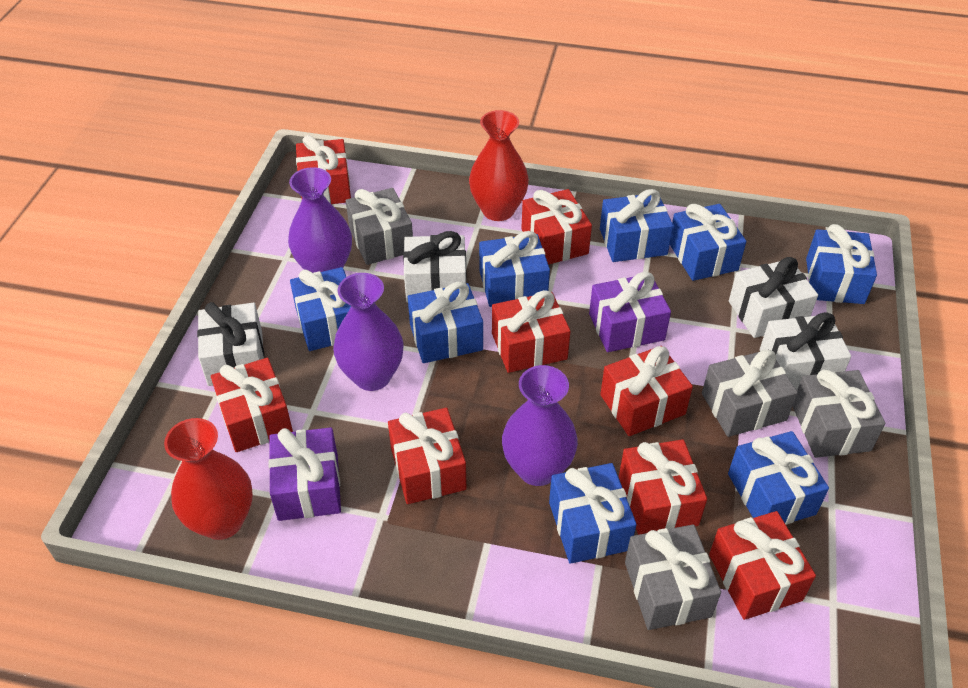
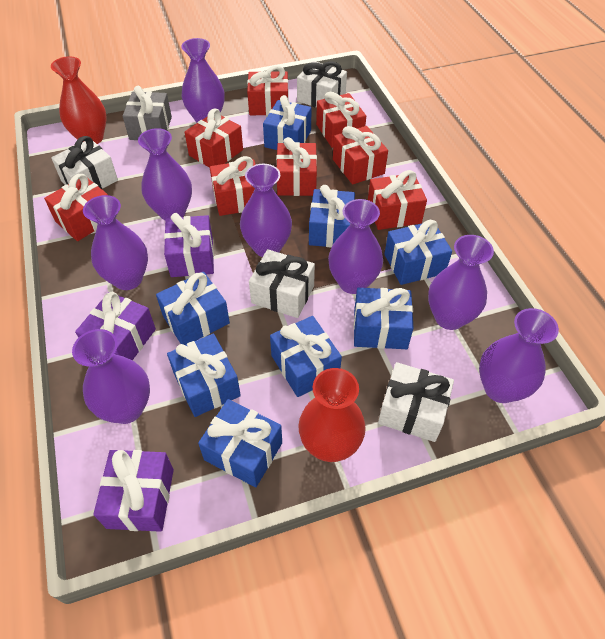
grey gift: 4 -> 1
purple gift: 2 -> 3
purple vase: 3 -> 8

